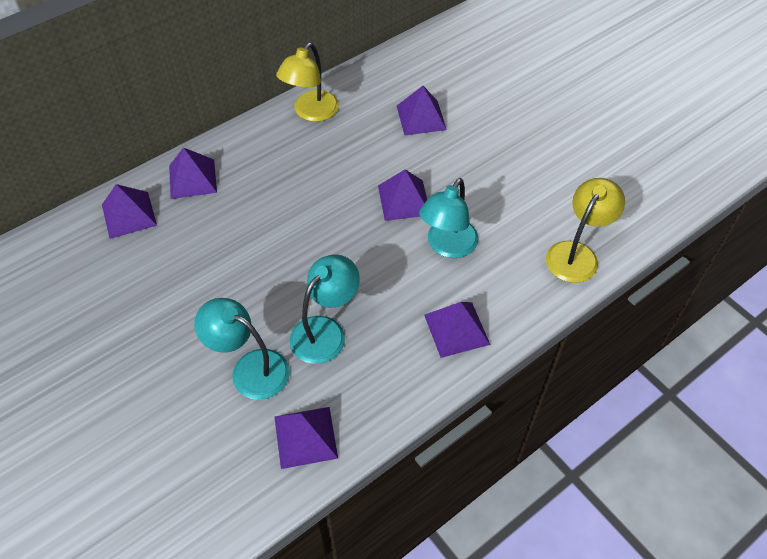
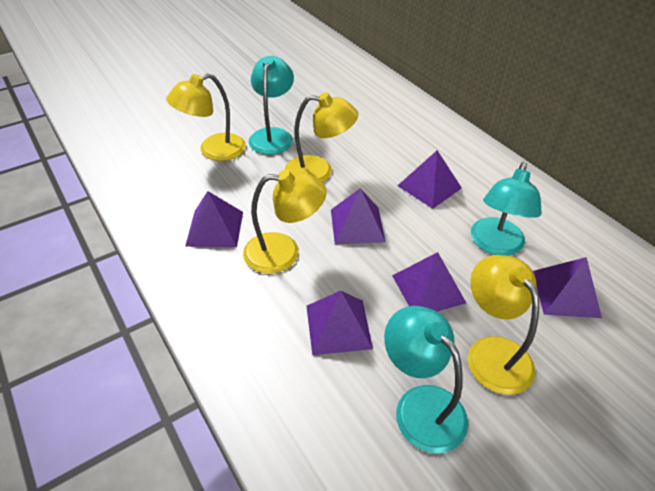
yellow lamp: 2 -> 4

